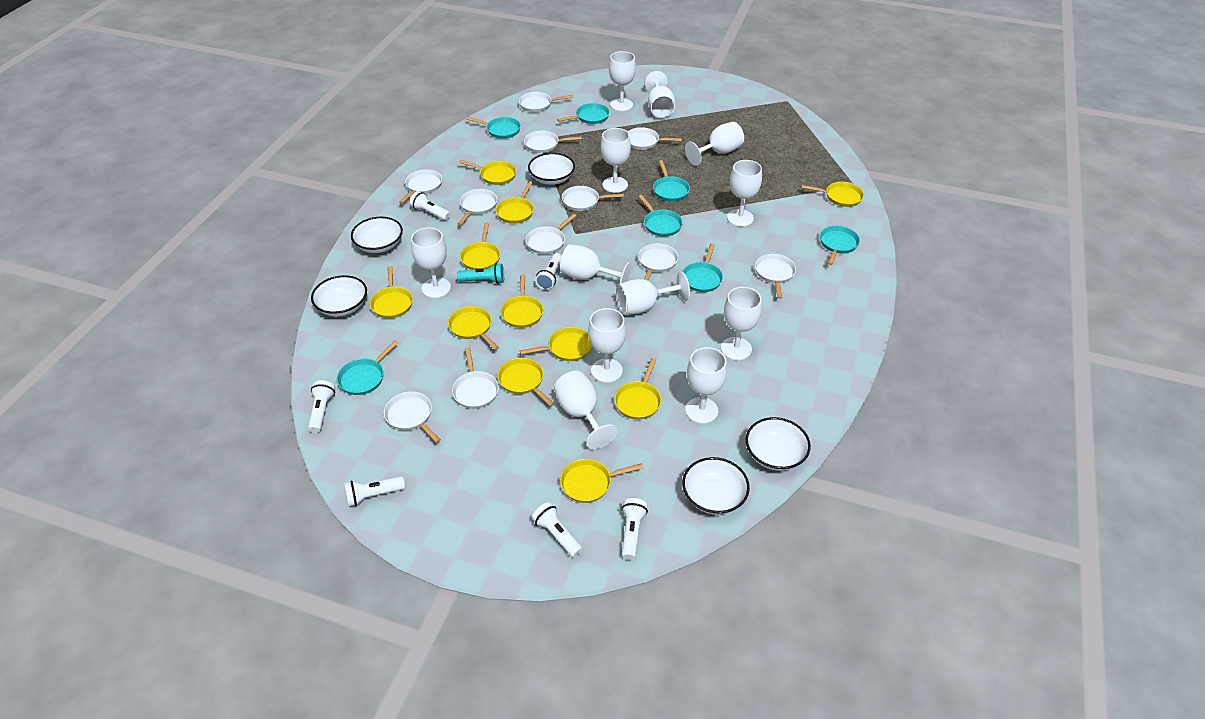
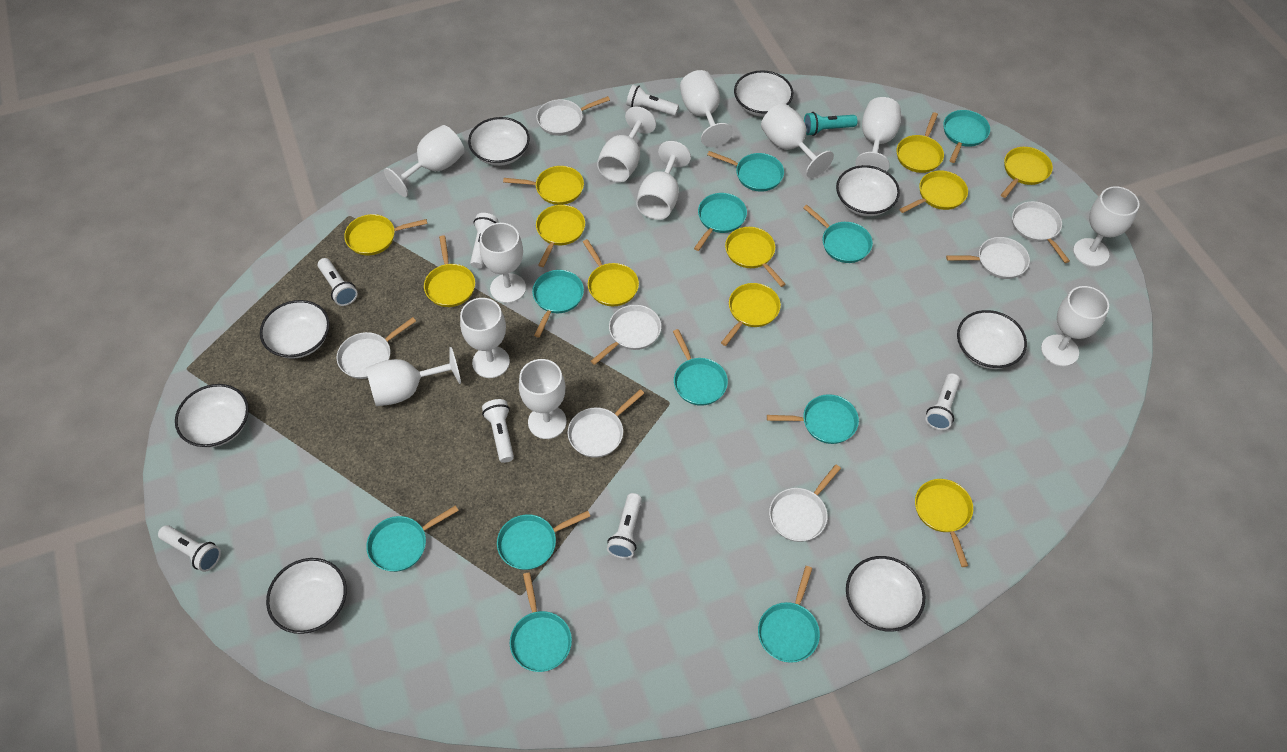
turquoise pan: 7 -> 11
white bowl: 5 -> 8
white flashlight: 6 -> 7
white pan: 11 -> 7

